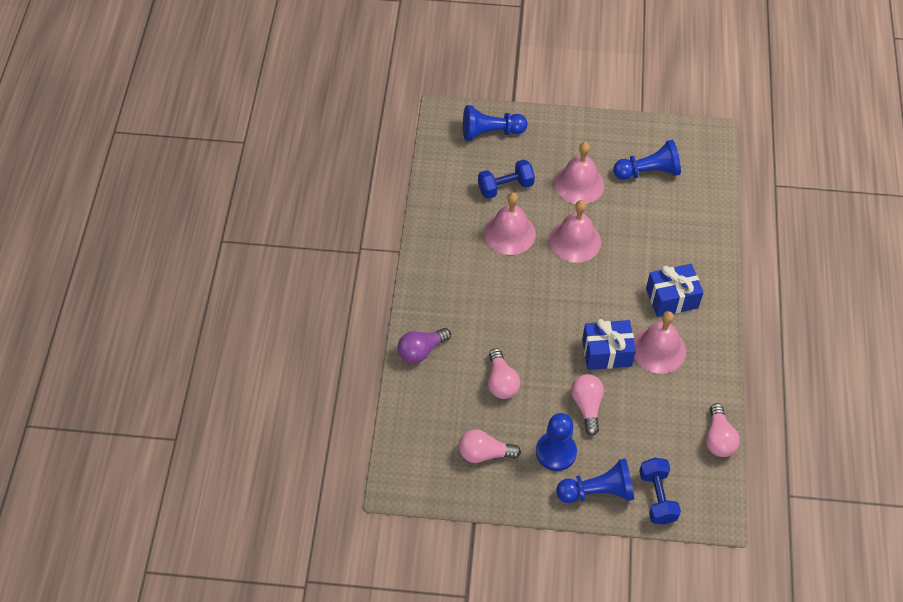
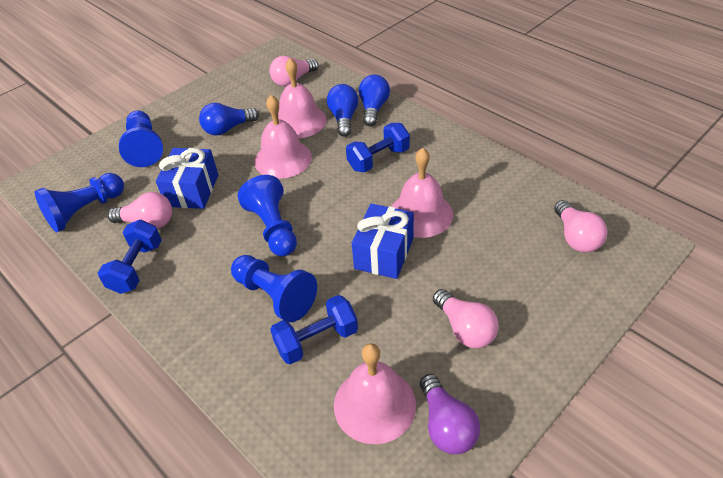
blue dumbbell: 2 -> 3
blue light bulb: 0 -> 3

